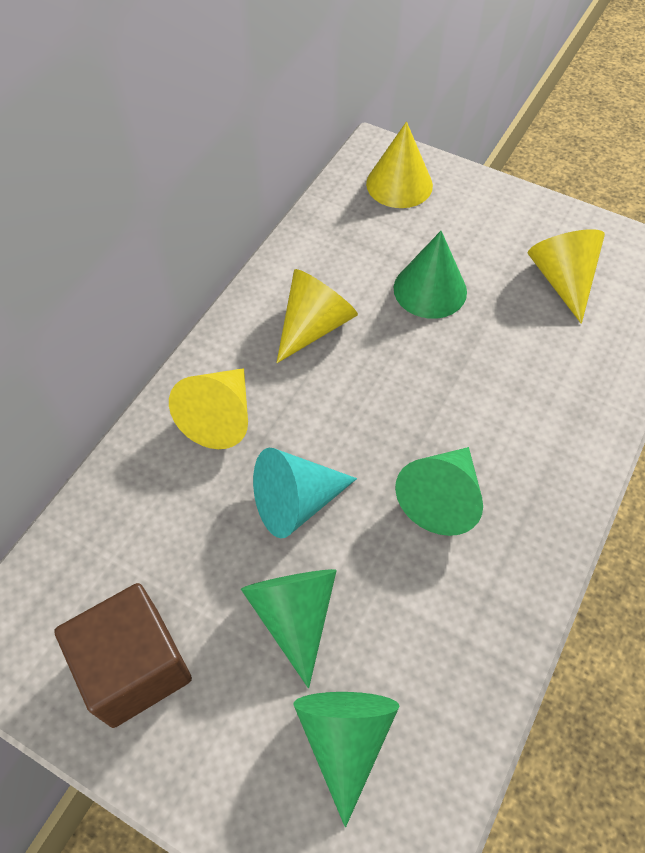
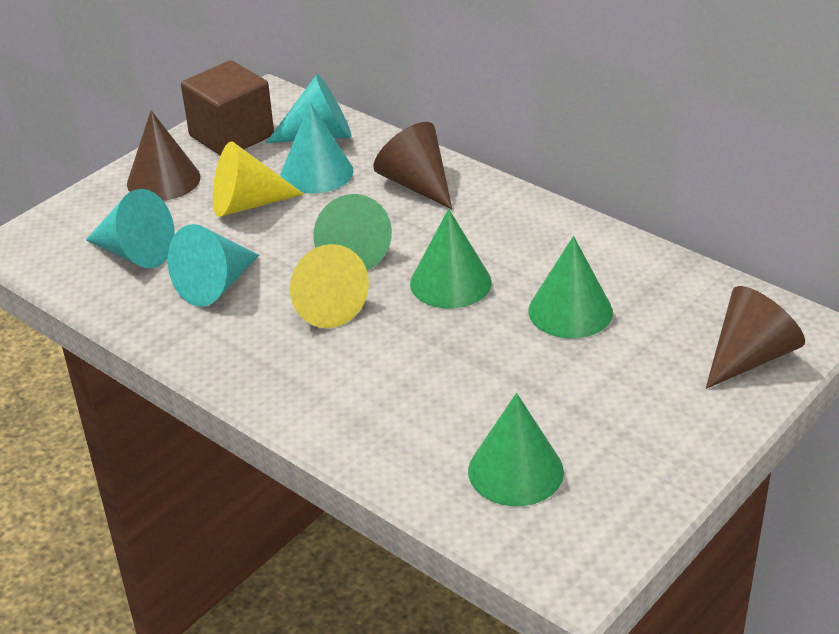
brown cone: 0 -> 3
turquoise cone: 1 -> 4
yellow cone: 4 -> 2

